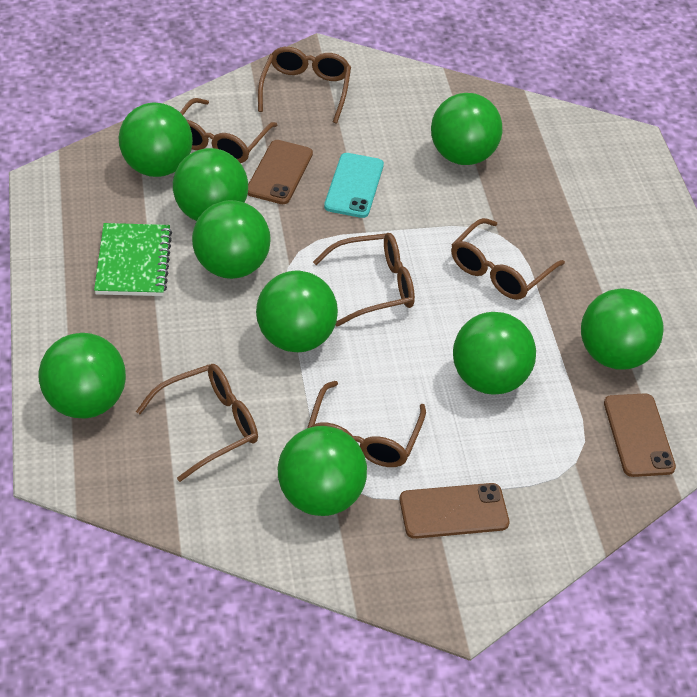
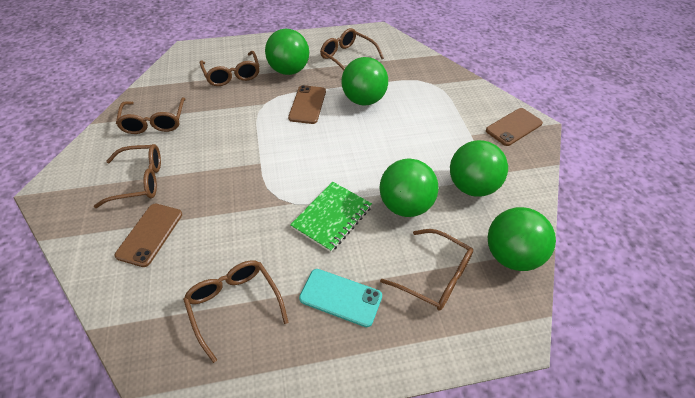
green ball: 9 -> 5

